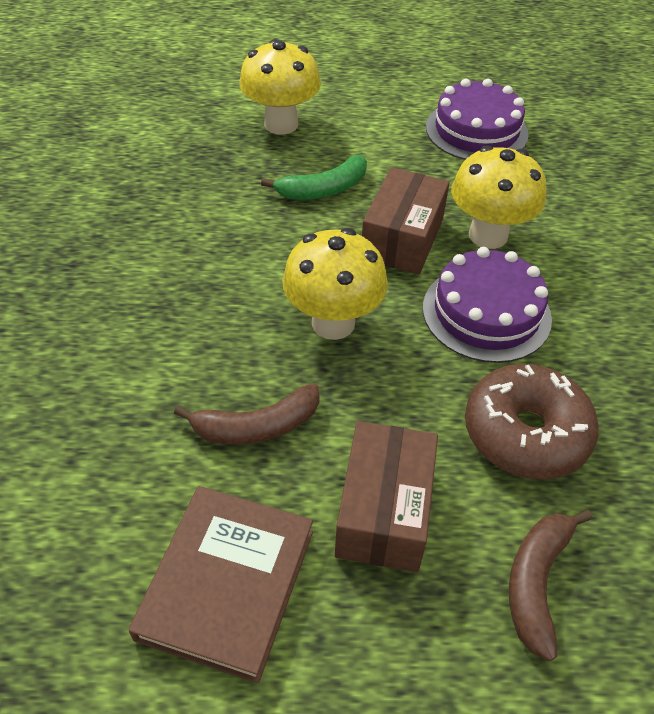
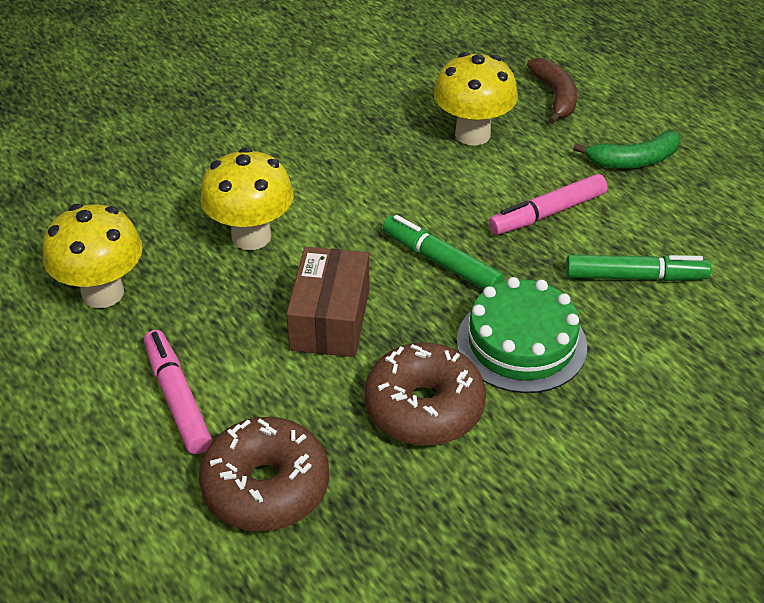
brown banana: 2 -> 1
brown book: 1 -> 0
brown box: 2 -> 1
brown donut: 1 -> 2
green cake: 0 -> 1
green marker: 0 -> 2
pink marker: 0 -> 2
purple cake: 2 -> 0

